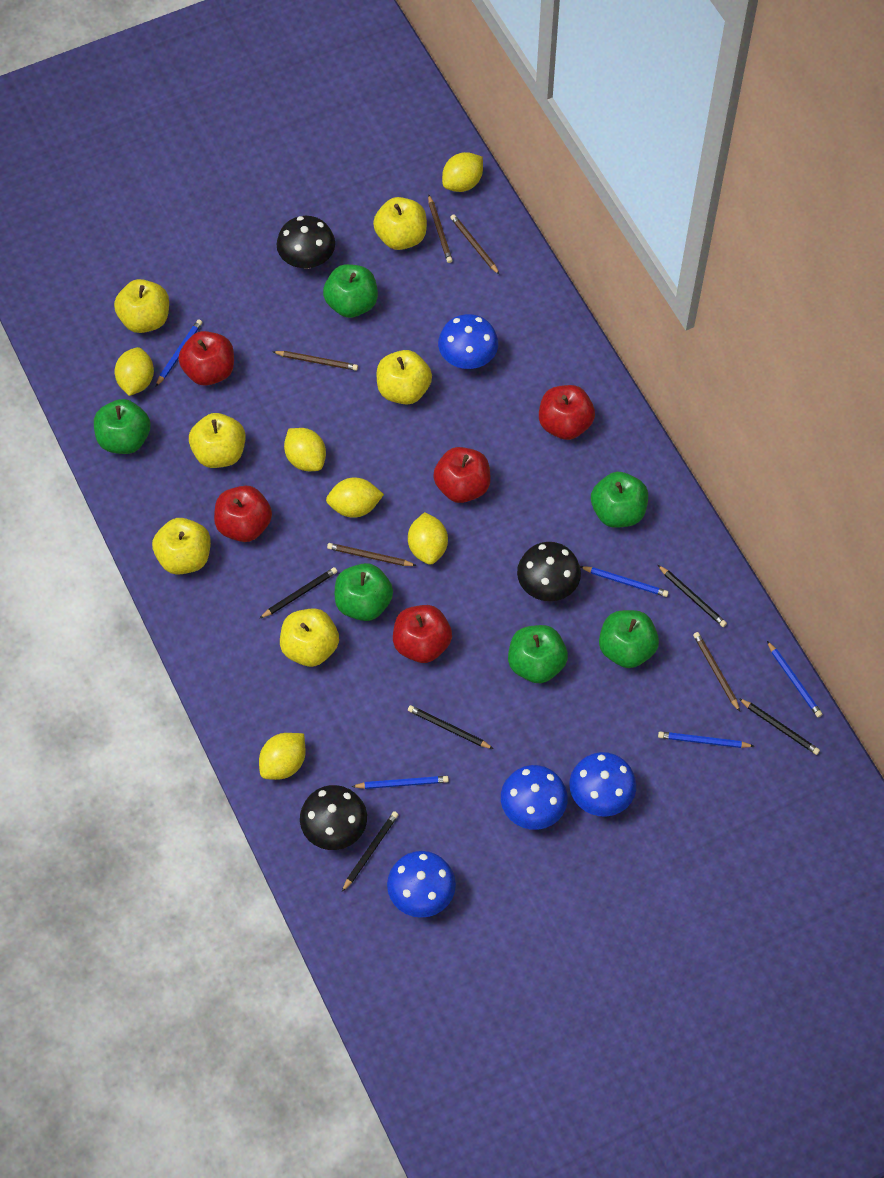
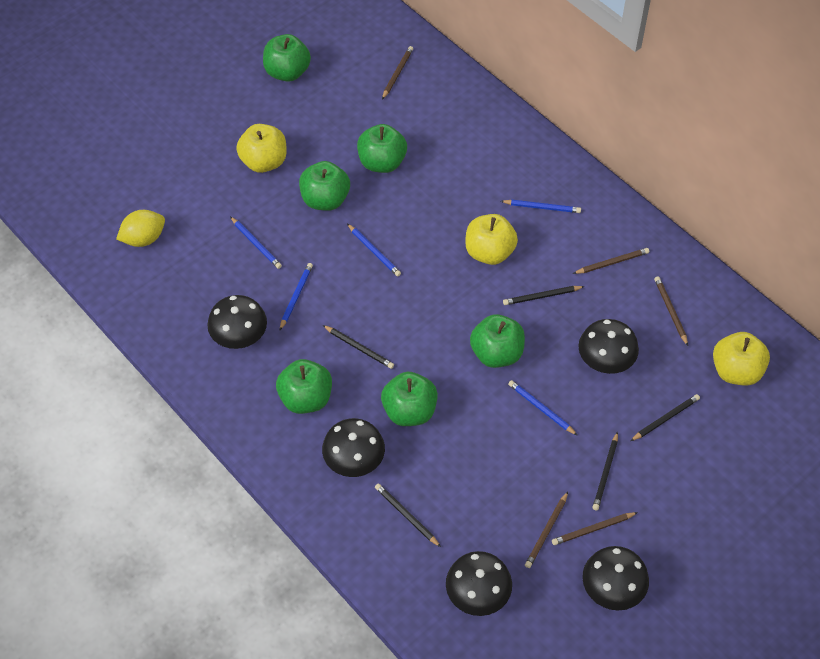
black mushroom: 3 -> 5
blue mushroom: 4 -> 0
red apple: 5 -> 0
yellow apple: 6 -> 3
yellow lemon: 6 -> 1

